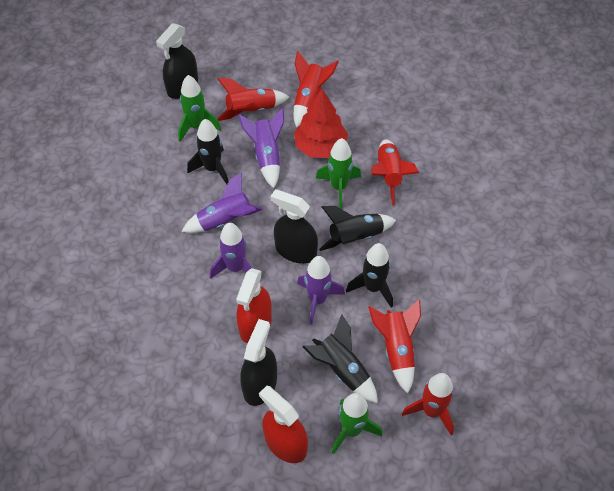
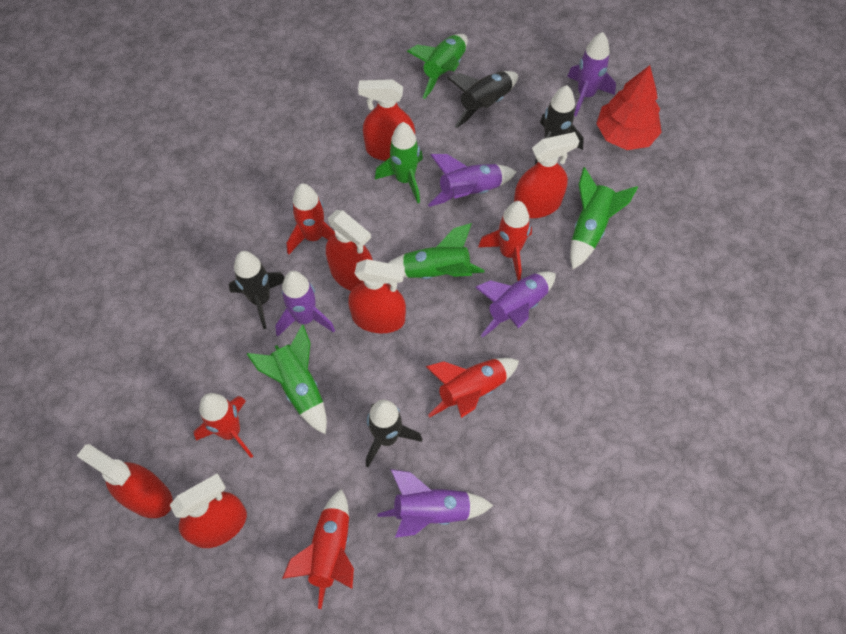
black spray bottle: 3 -> 0
green rocket: 3 -> 5
purple rocket: 4 -> 5
red spray bottle: 2 -> 6

